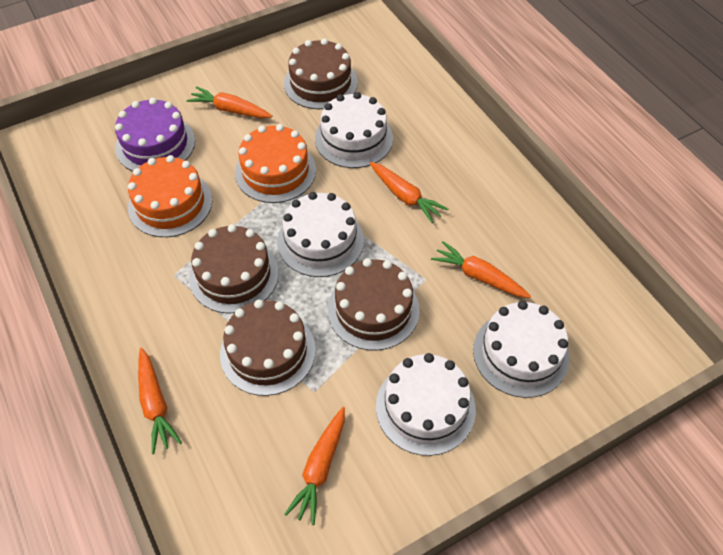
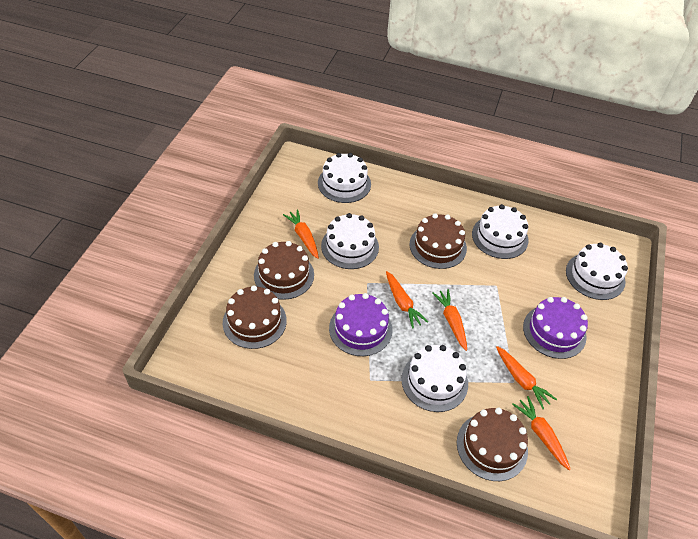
orange cake: 2 -> 0
purple cake: 1 -> 2
white cake: 4 -> 5

